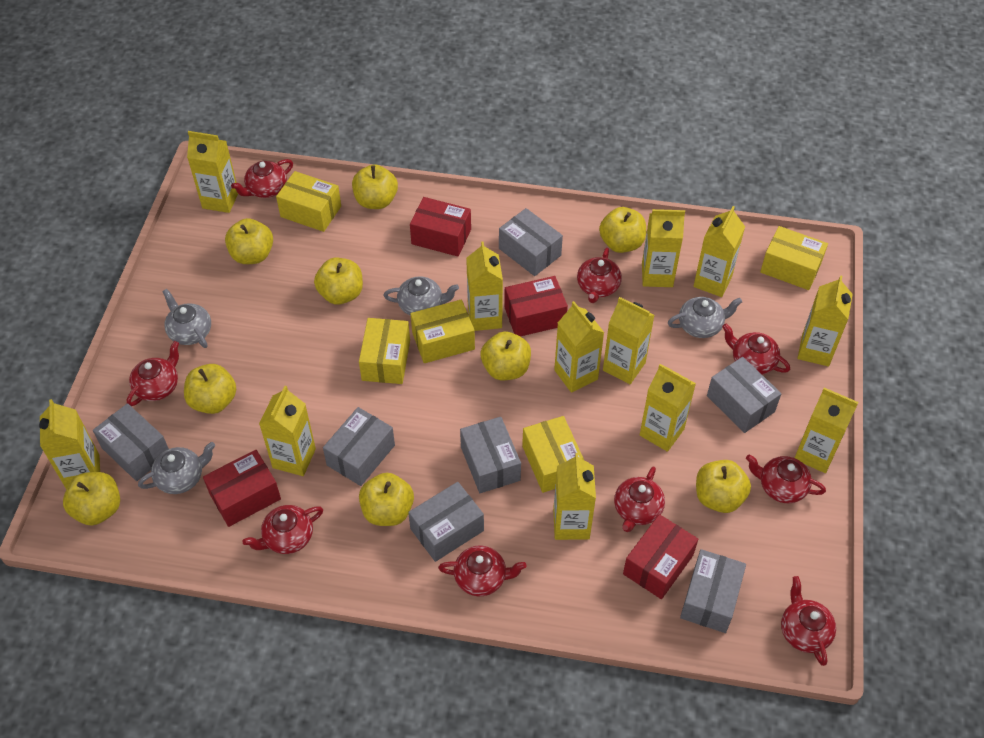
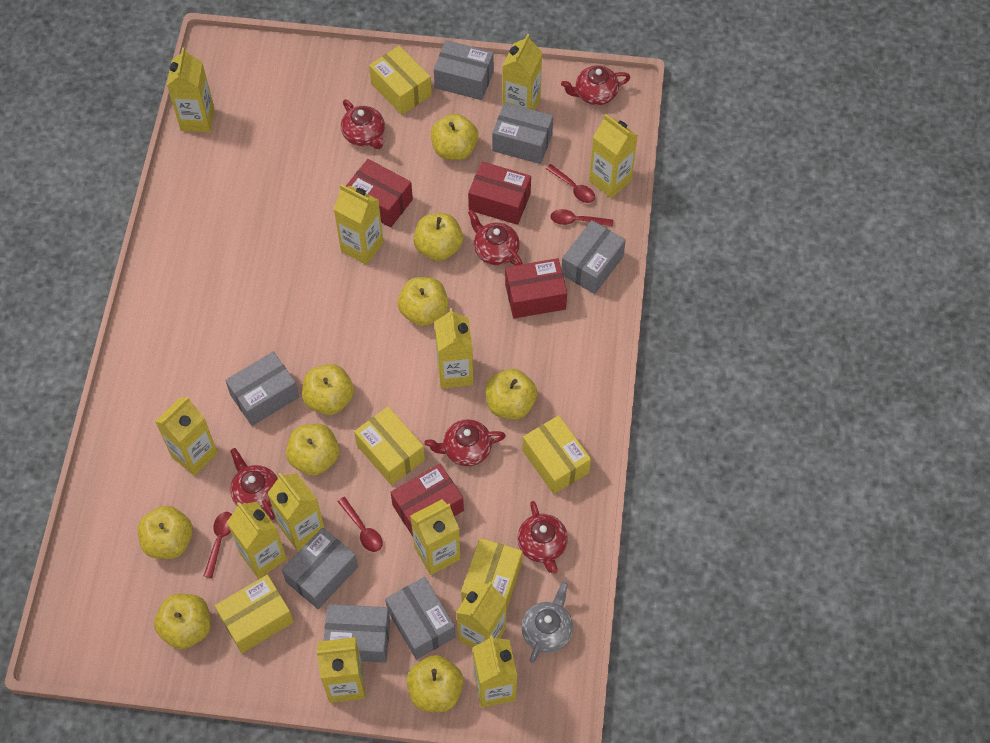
grey teapot: 4 -> 1
red spoon: 0 -> 4
red teapot: 9 -> 6

